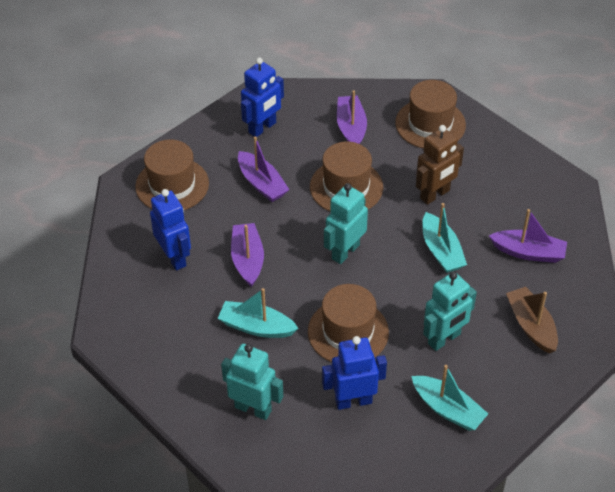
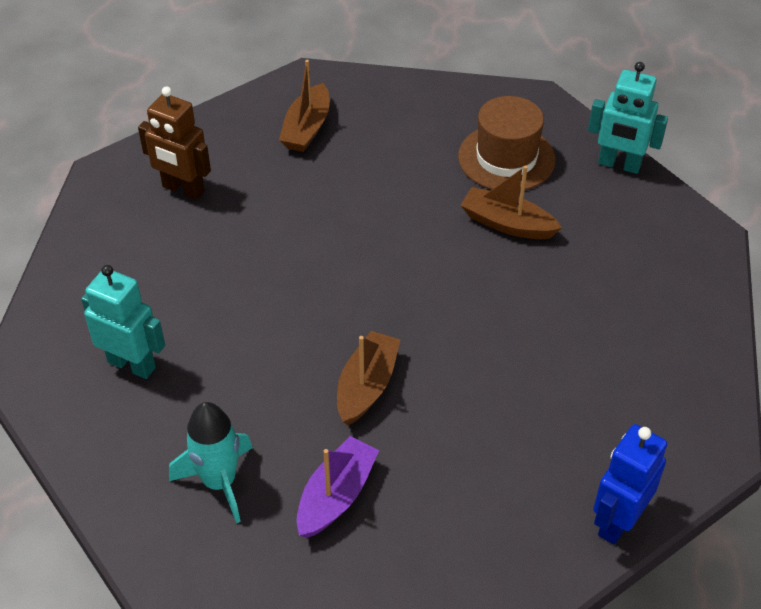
blue robot: 3 -> 1
brown boat: 1 -> 3
brown hat: 4 -> 1
purple boat: 4 -> 1
turquoise boat: 3 -> 0
turquoise robot: 3 -> 2
turquoise rocket: 0 -> 1

